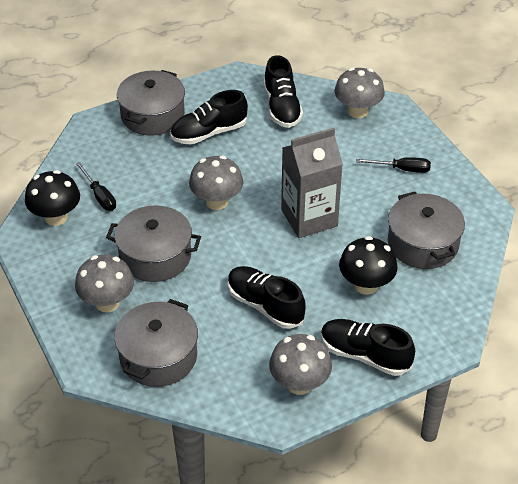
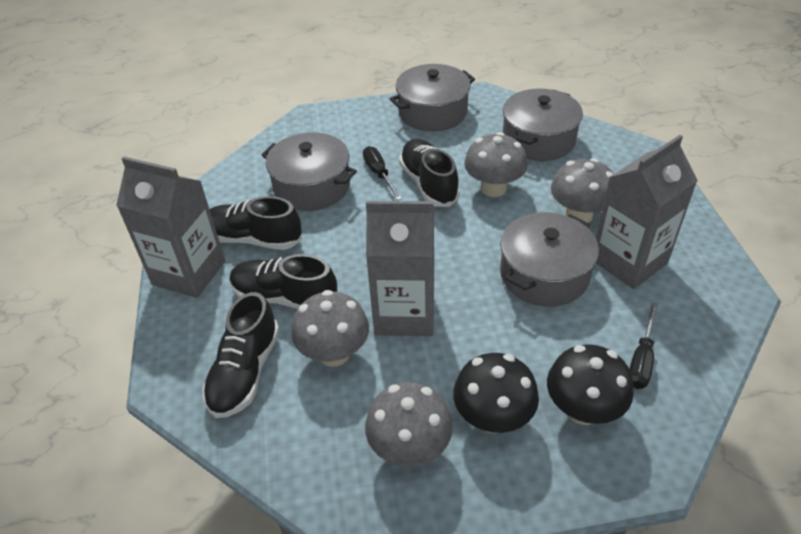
grey carton: 1 -> 3

